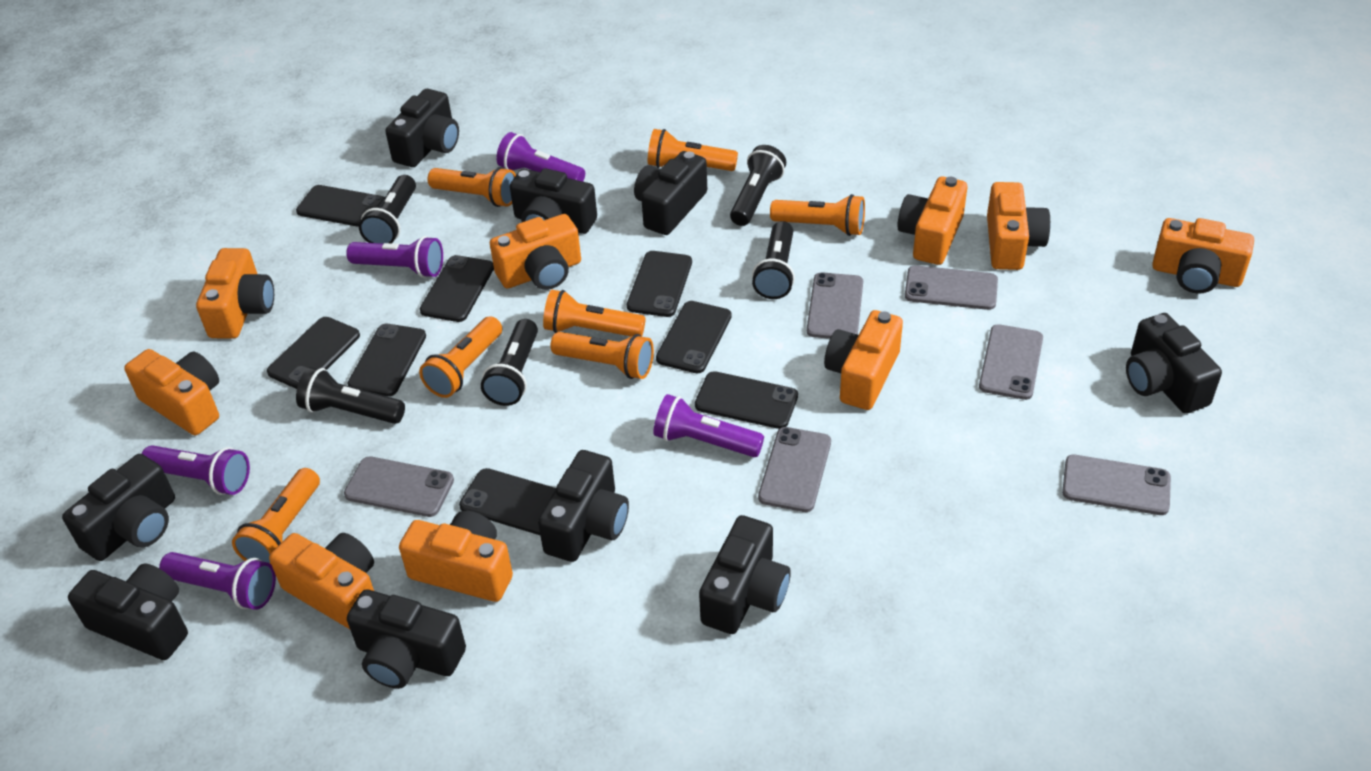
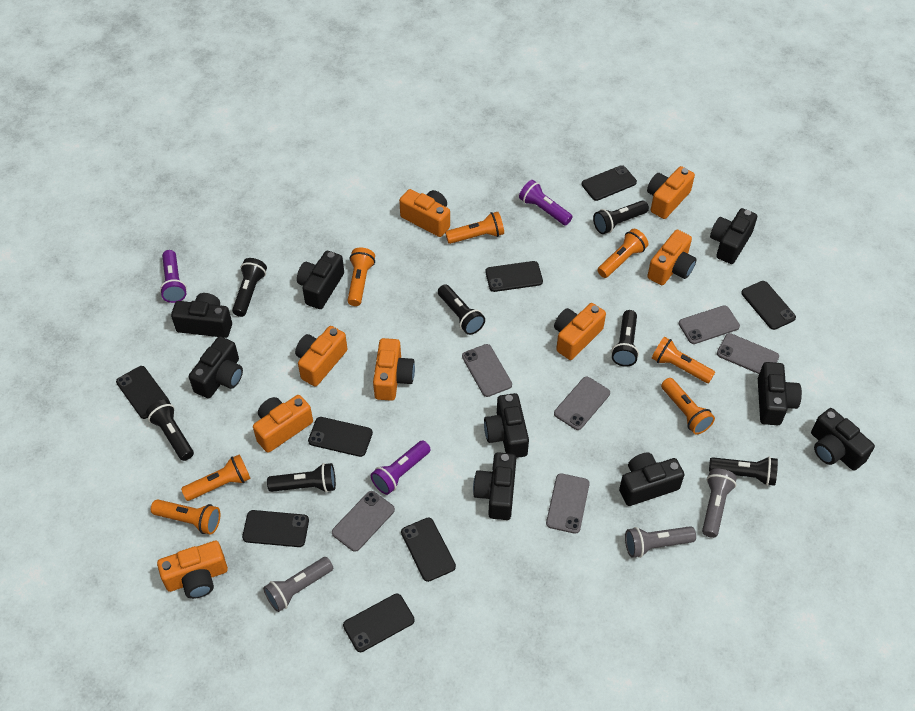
black flashlight: 5 -> 7
grey flashlight: 0 -> 3
orange camera: 9 -> 8
purple flashlight: 5 -> 3

